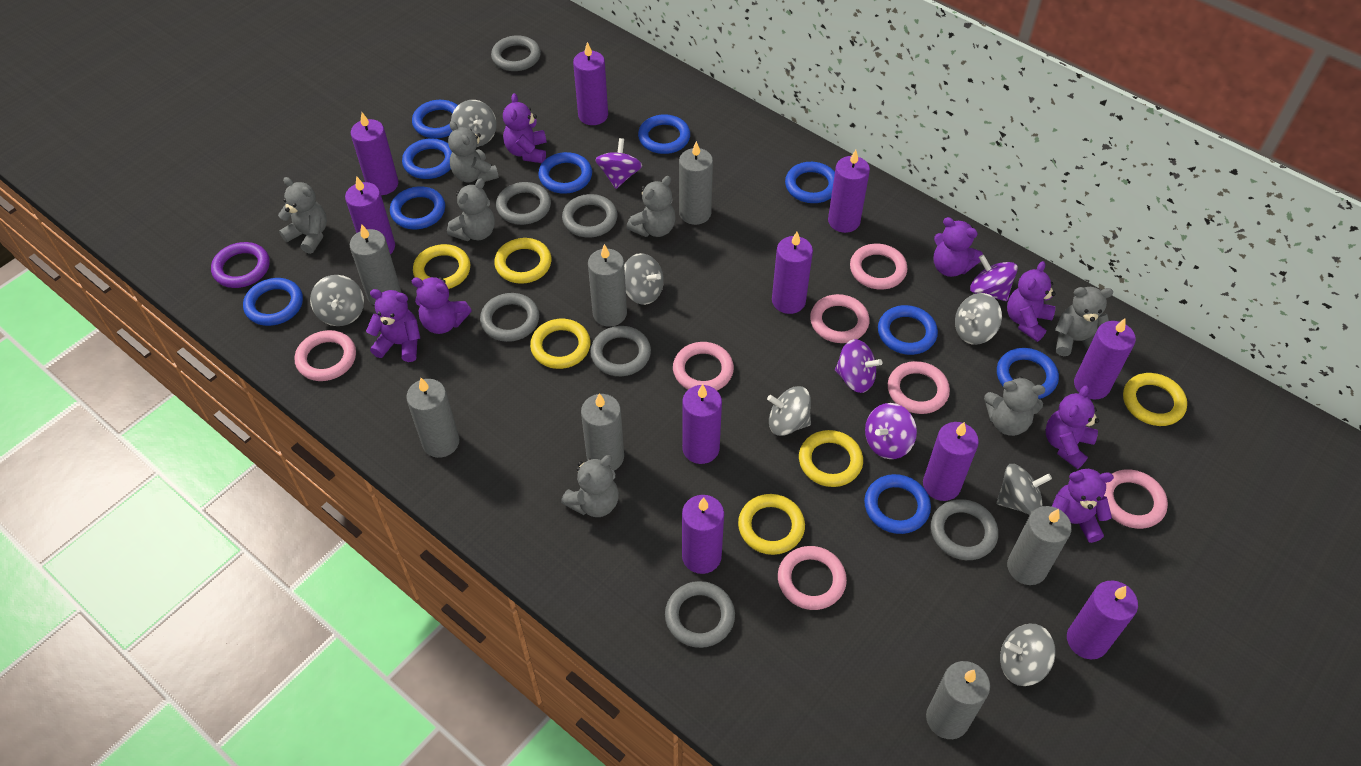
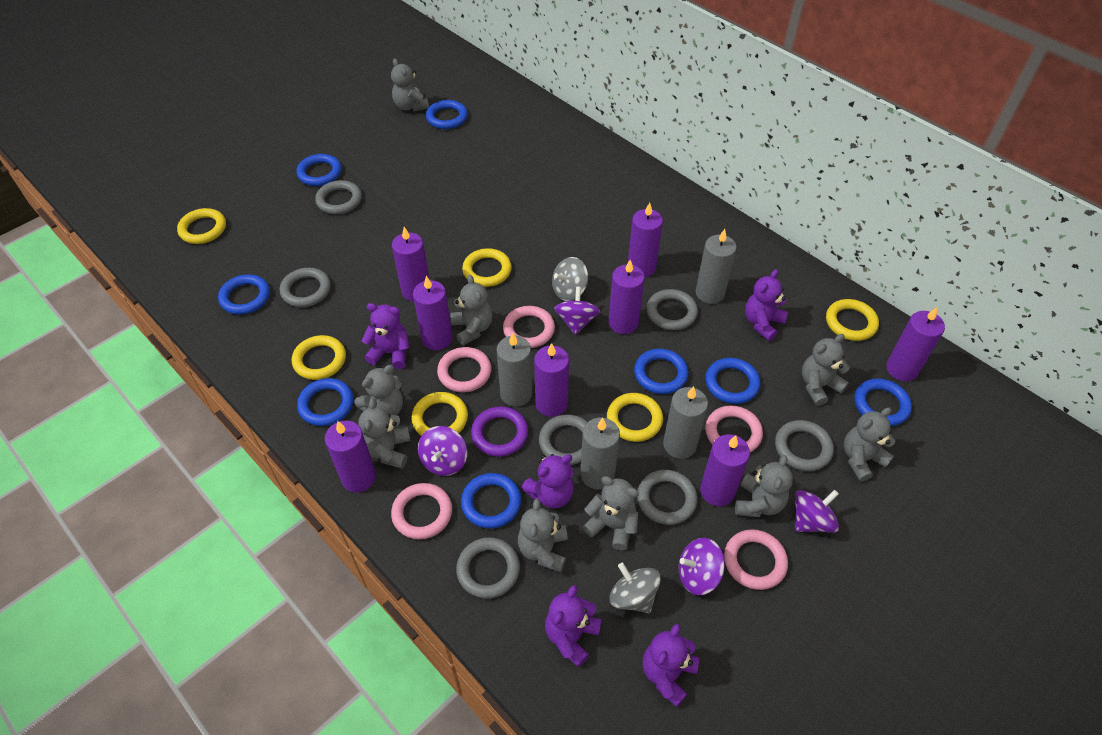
blue ring: 10 -> 8
grey candle: 7 -> 4
grey spinning top: 7 -> 2
grey teddy bear: 7 -> 9
pink ring: 7 -> 5
purple candle: 10 -> 8
purple teddy bear: 7 -> 5

